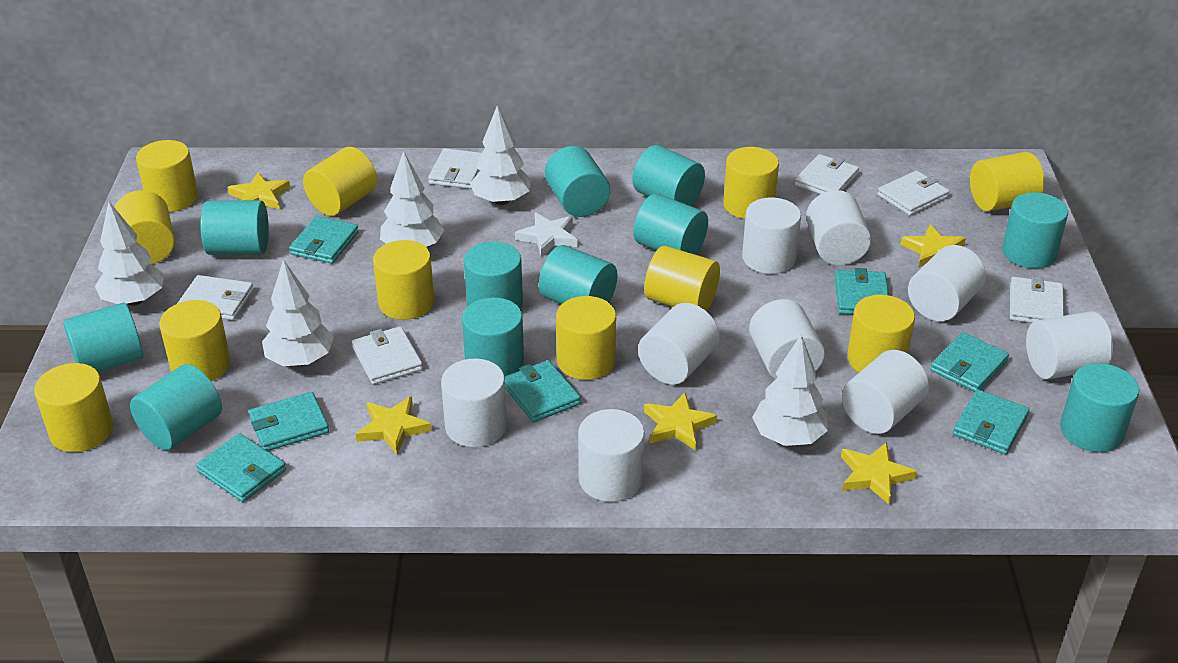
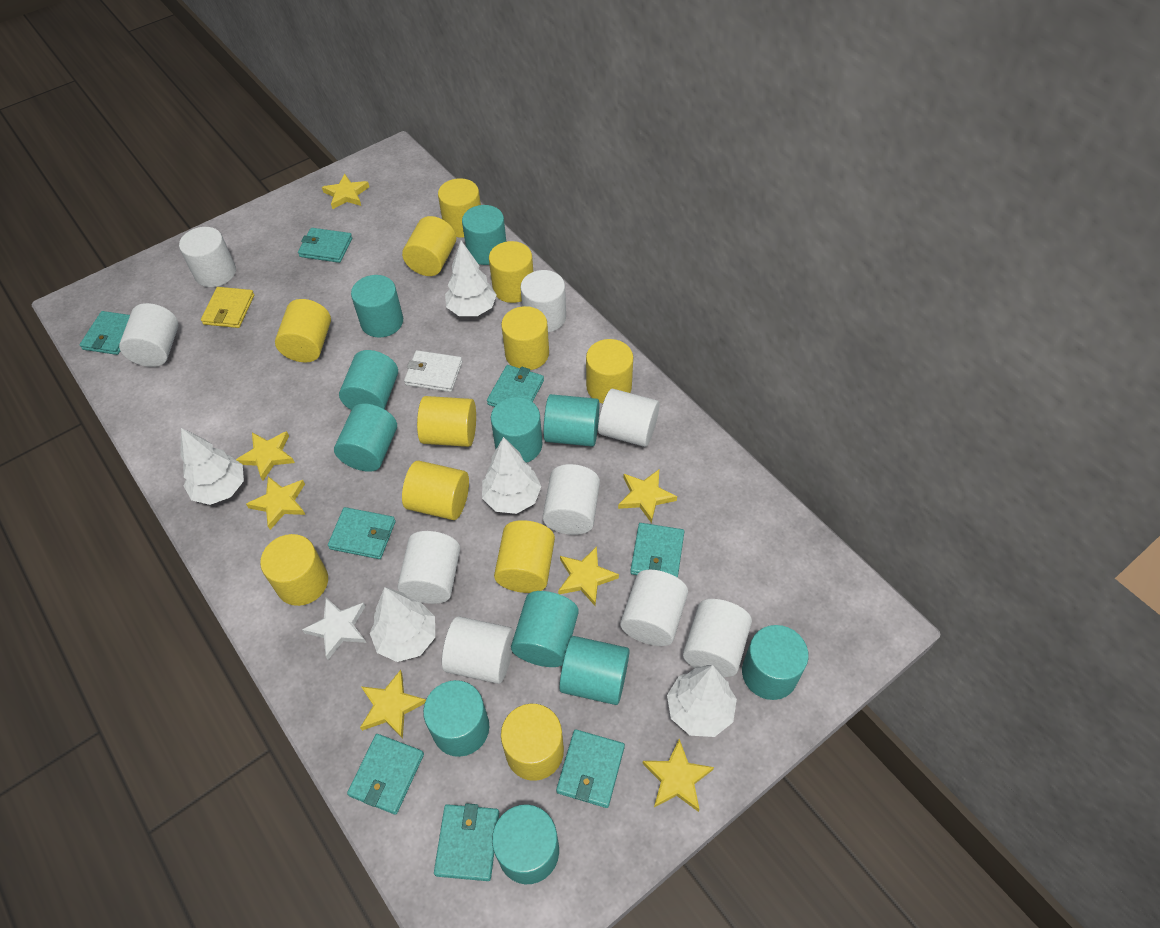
turquoise wallet: 7 -> 8
white wallet: 6 -> 1
yellow star: 5 -> 7
yellow wallet: 0 -> 1

